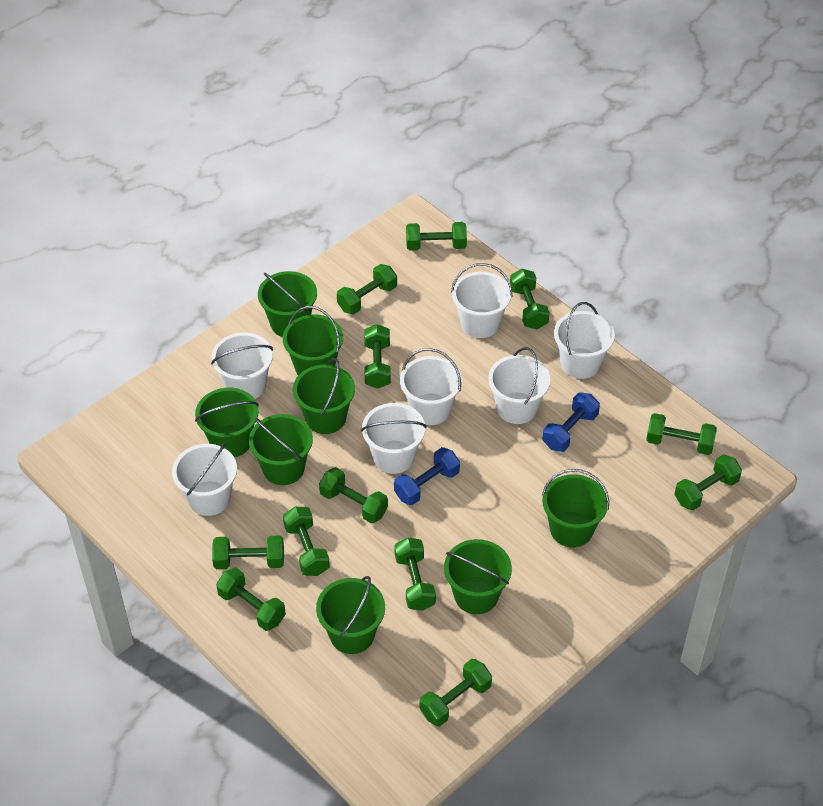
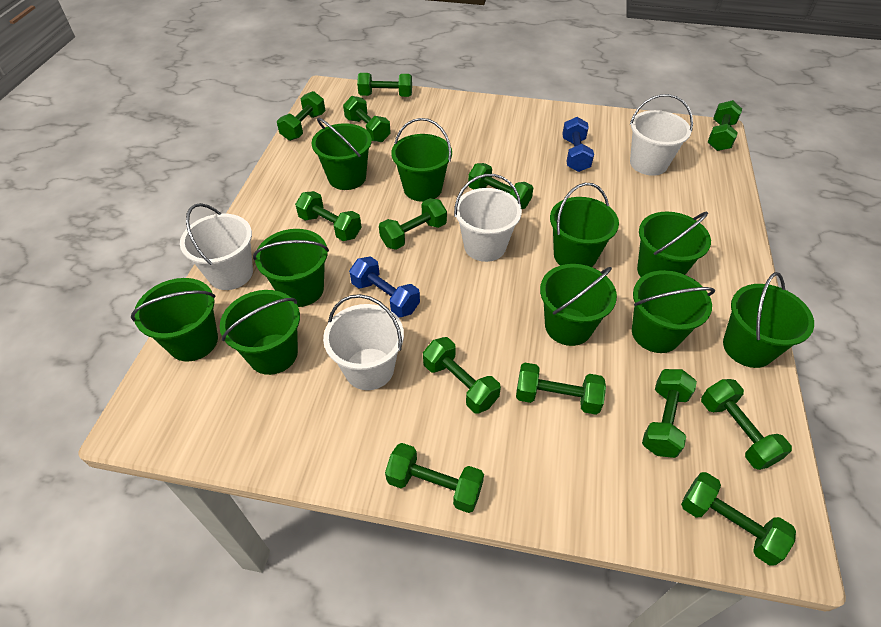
green bucket: 8 -> 10
green dumbbell: 12 -> 13
white bucket: 7 -> 4

